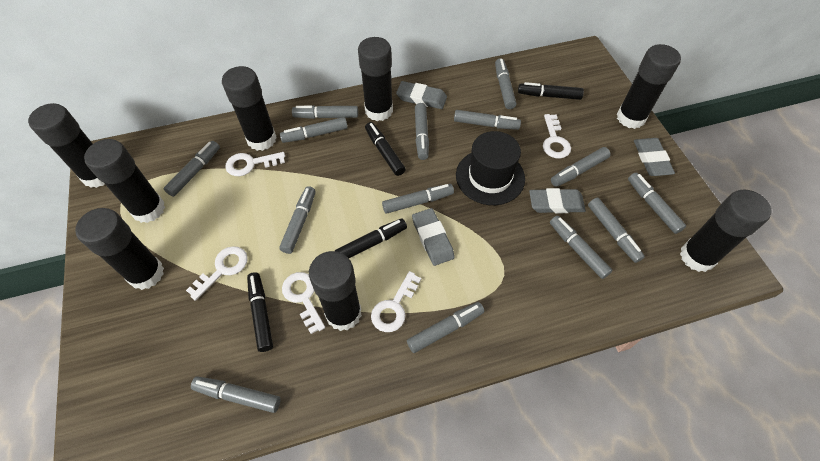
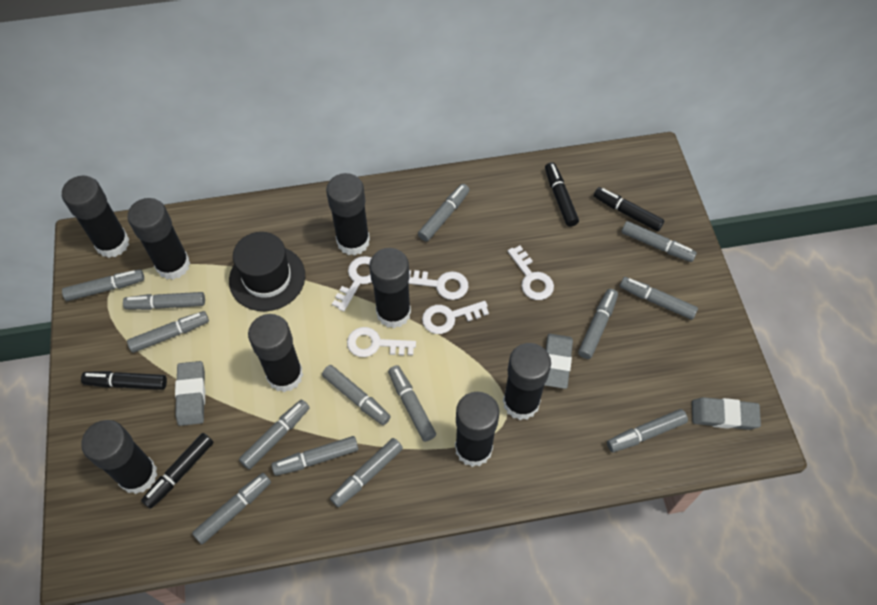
grey eraser: 4 -> 3

